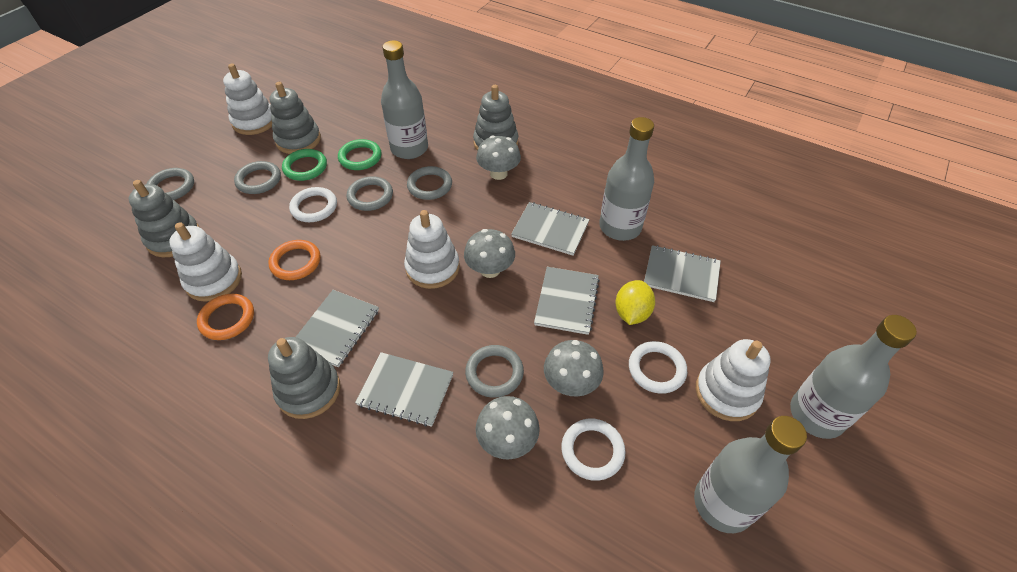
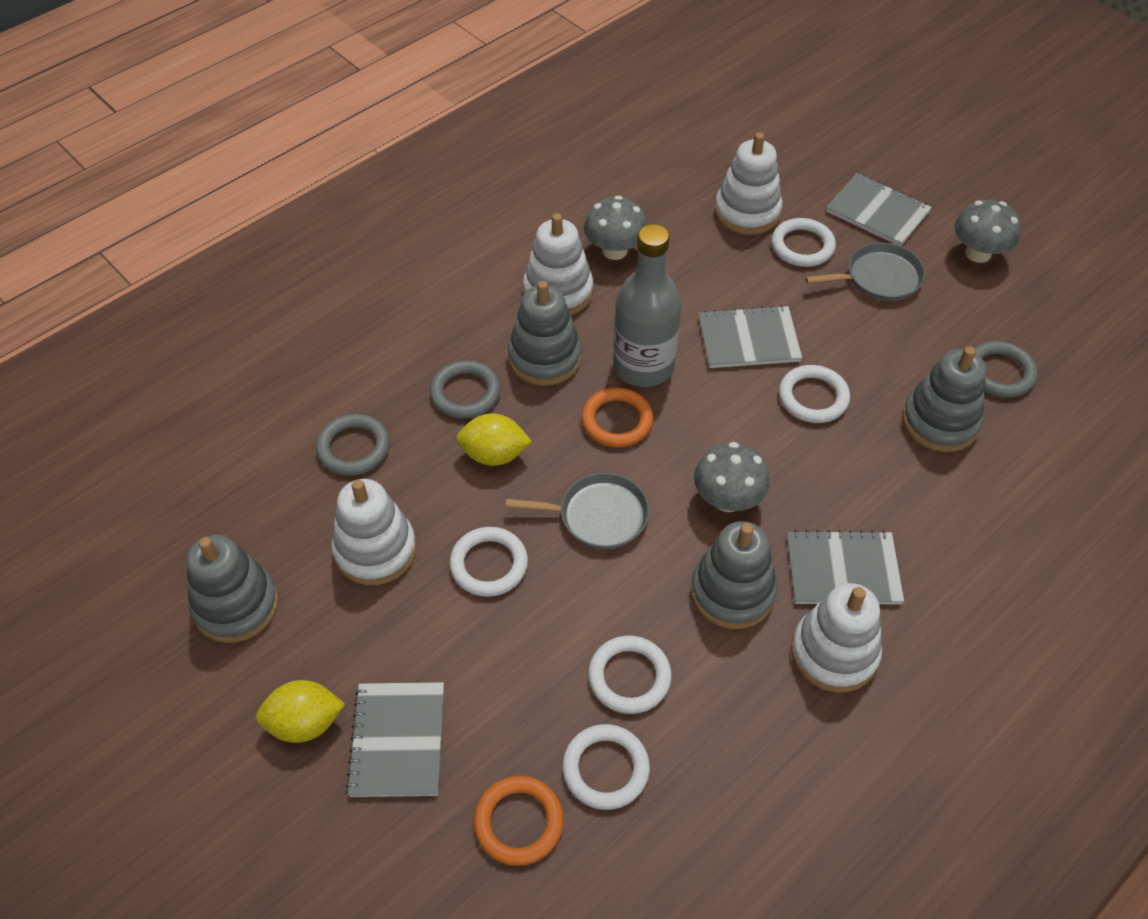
green ring: 2 -> 0
grey bottle: 4 -> 1
grey mushroom: 4 -> 3
grey notebook: 5 -> 4
grey pan: 0 -> 2
grey ring: 5 -> 3
white ring: 3 -> 5
yellow lemon: 1 -> 2

